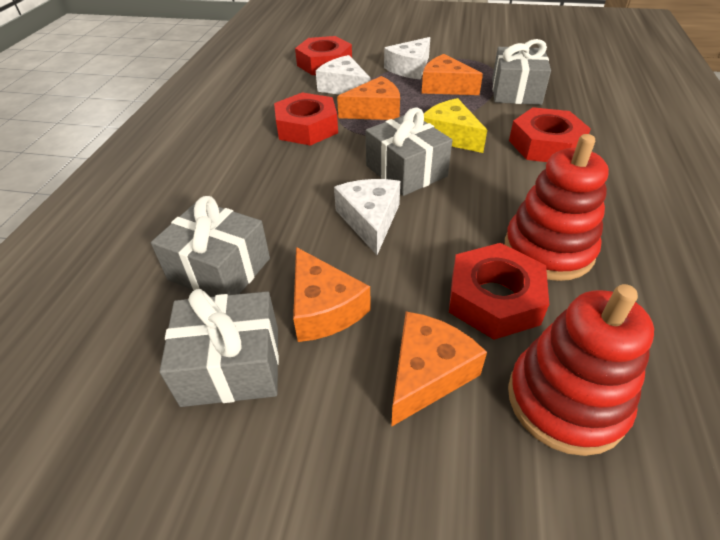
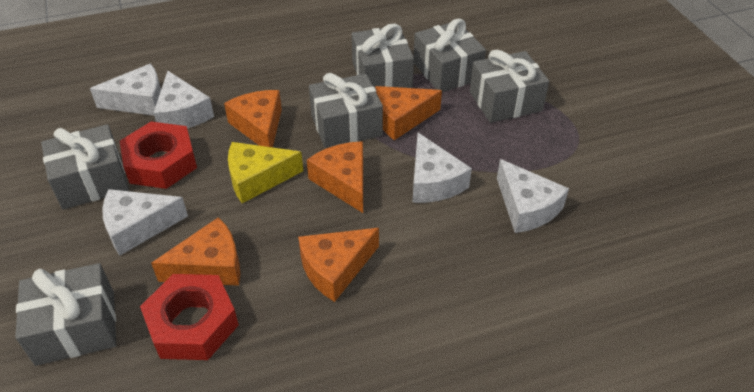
grey gift: 4 -> 6
orange cheese: 4 -> 5
red nut: 4 -> 2
red stacking toy: 2 -> 0
white cheese: 3 -> 5

